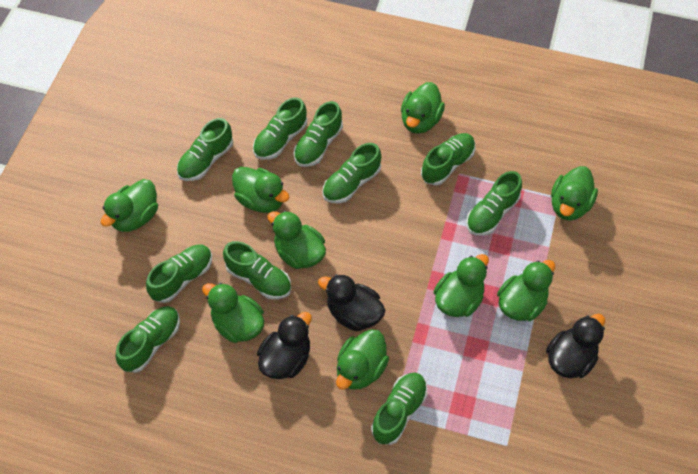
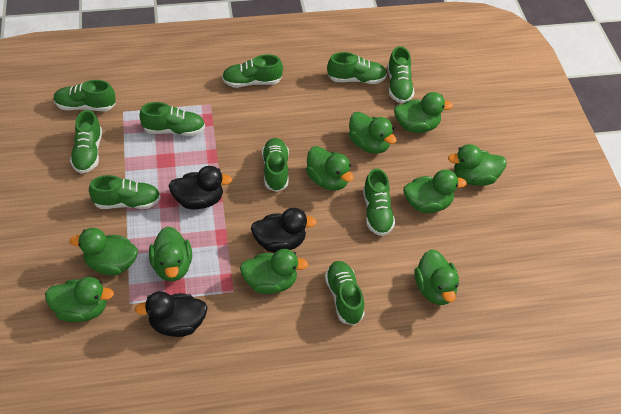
green duck: 9 -> 10

